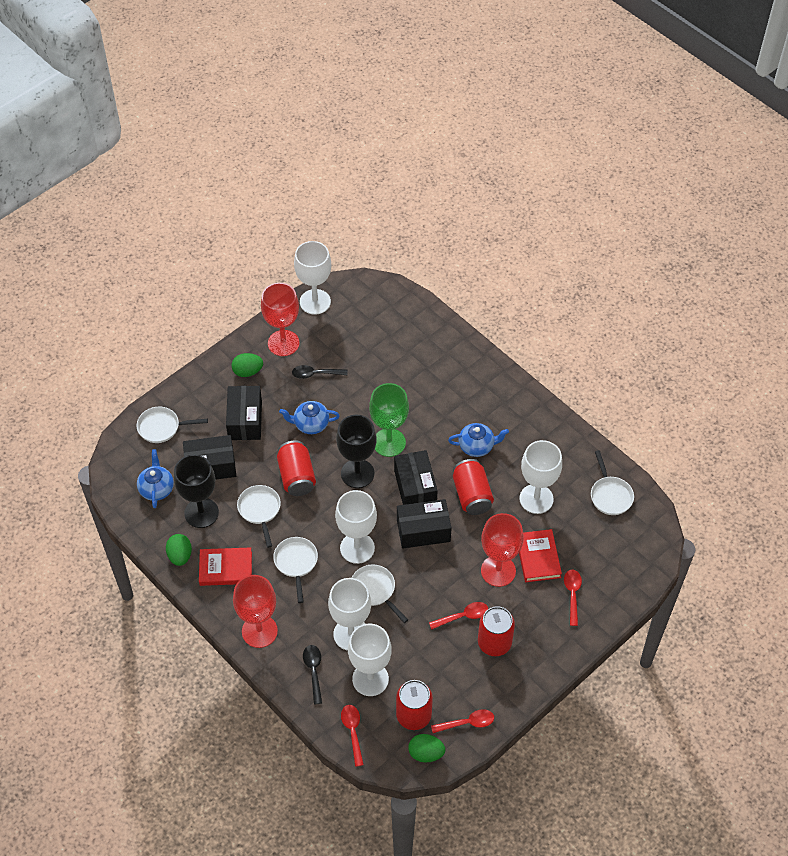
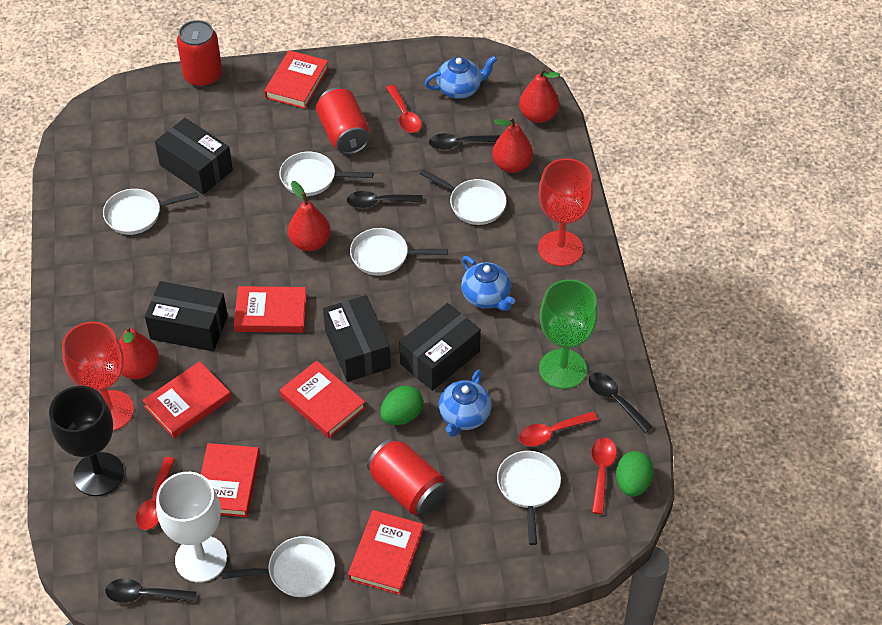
black goblet: 2 -> 1
black spoon: 2 -> 4
green egg: 3 -> 2
red book: 2 -> 6
red can: 4 -> 3
red goblet: 3 -> 2
red pear: 0 -> 4
white goblet: 5 -> 1
white pan: 5 -> 6

